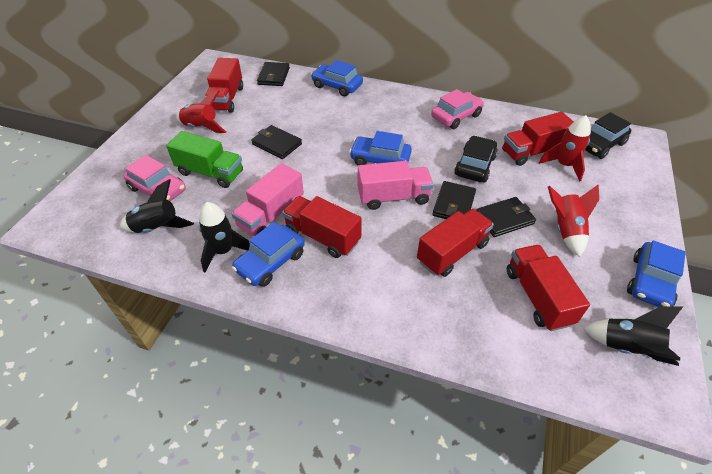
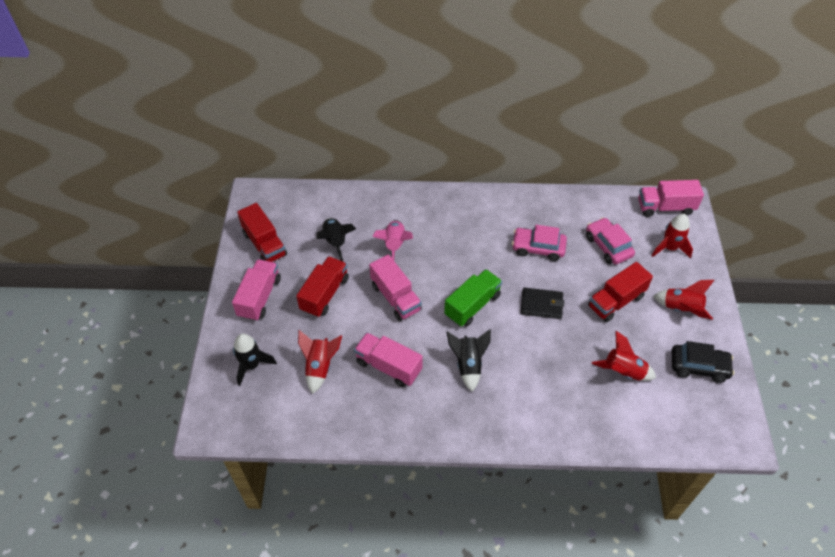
black car: 2 -> 1
black wallet: 4 -> 1
blue car: 4 -> 0
pink rocket: 0 -> 1
pink truck: 2 -> 4
red rocket: 3 -> 4
red truck: 5 -> 3

